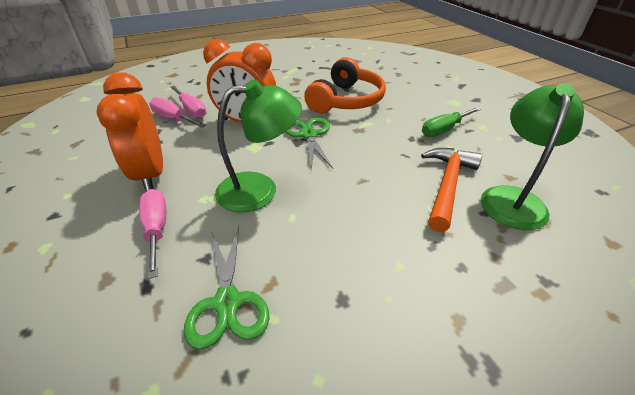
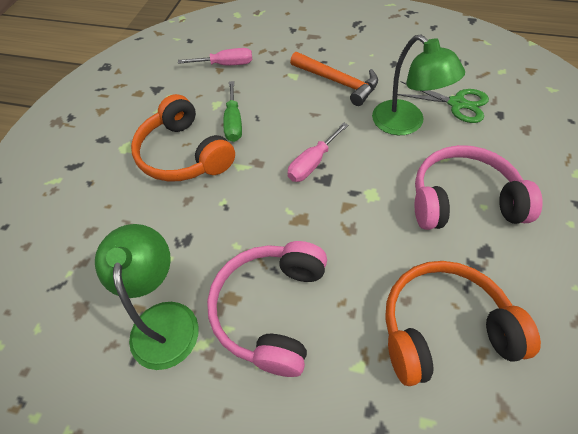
green scissors: 2 -> 1
orange clock: 2 -> 0
orange headphones: 1 -> 2
pink headphones: 0 -> 2
pink screwdriver: 3 -> 2

